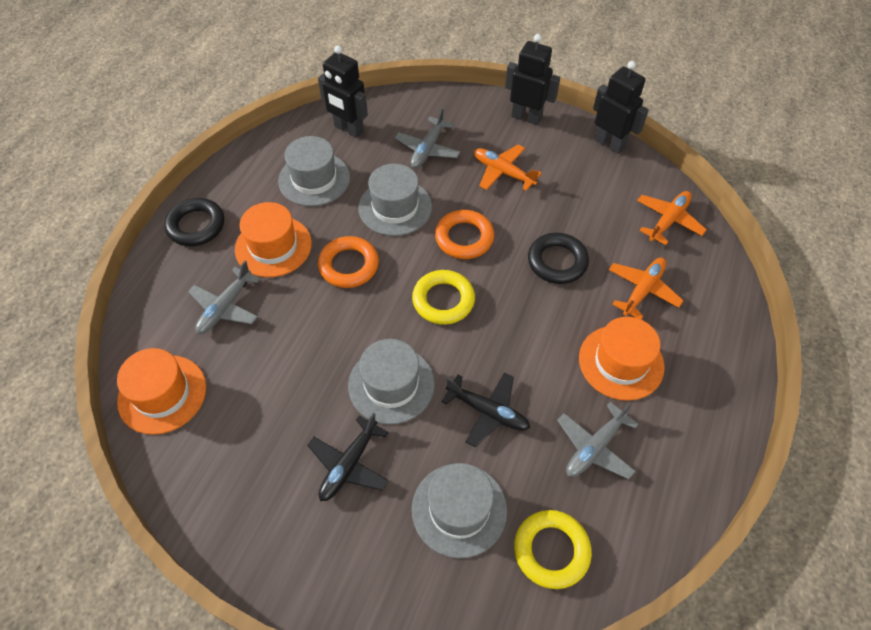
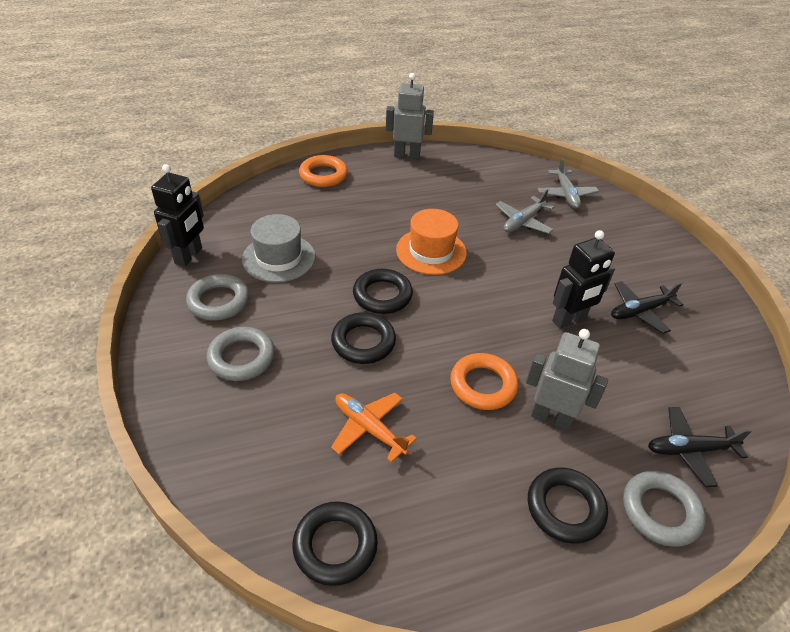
black ring: 2 -> 4
black robot: 3 -> 2
grey hat: 4 -> 1
grey plane: 3 -> 2
grey ring: 0 -> 3
grey robot: 0 -> 2
orange hat: 3 -> 1
orange plane: 3 -> 1
yellow ring: 2 -> 0

